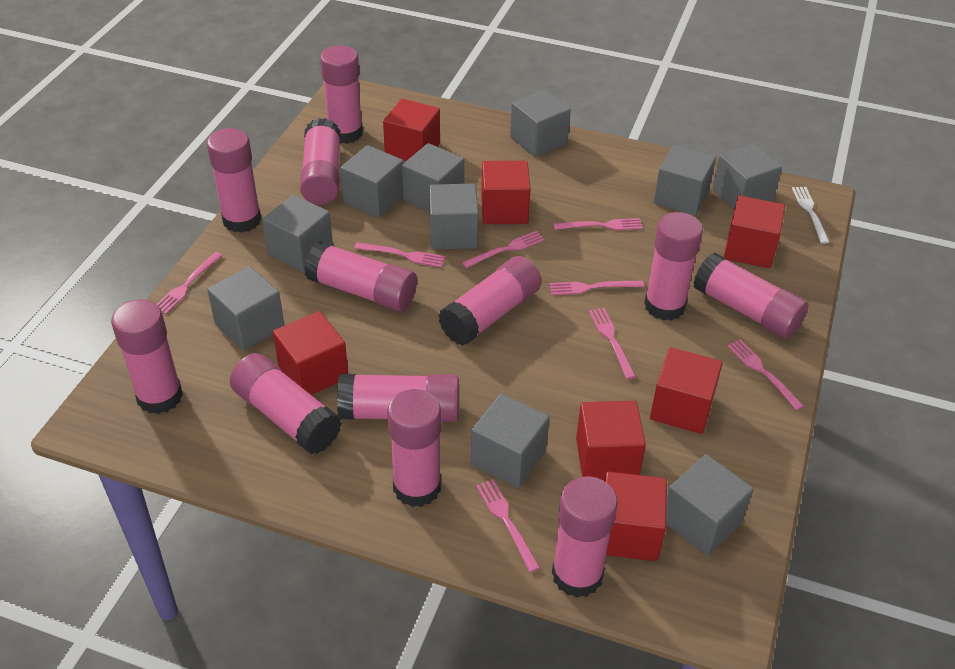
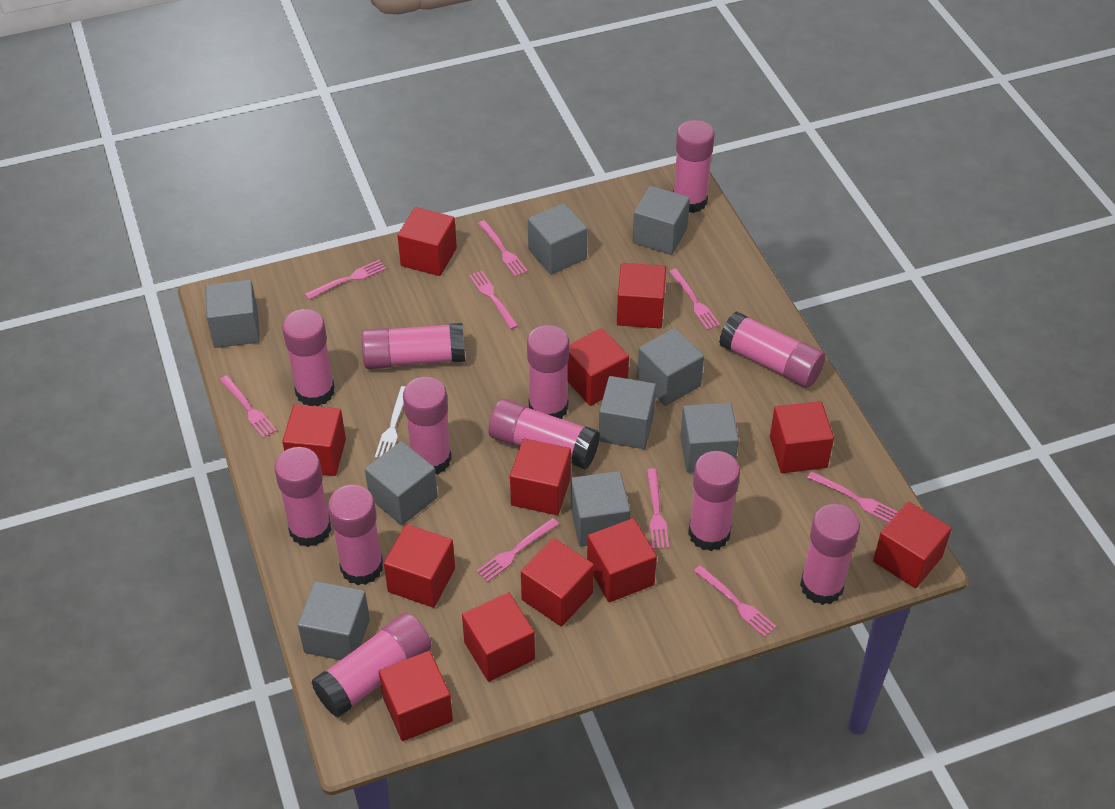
grey cube: 10 -> 9
pink fork: 8 -> 9
red cube: 7 -> 12

